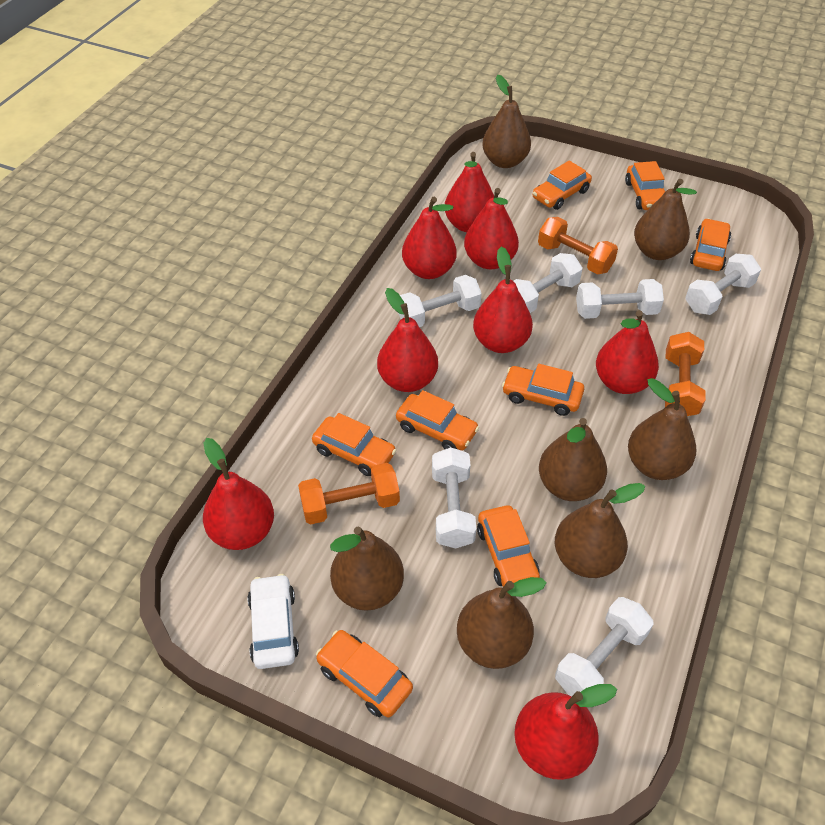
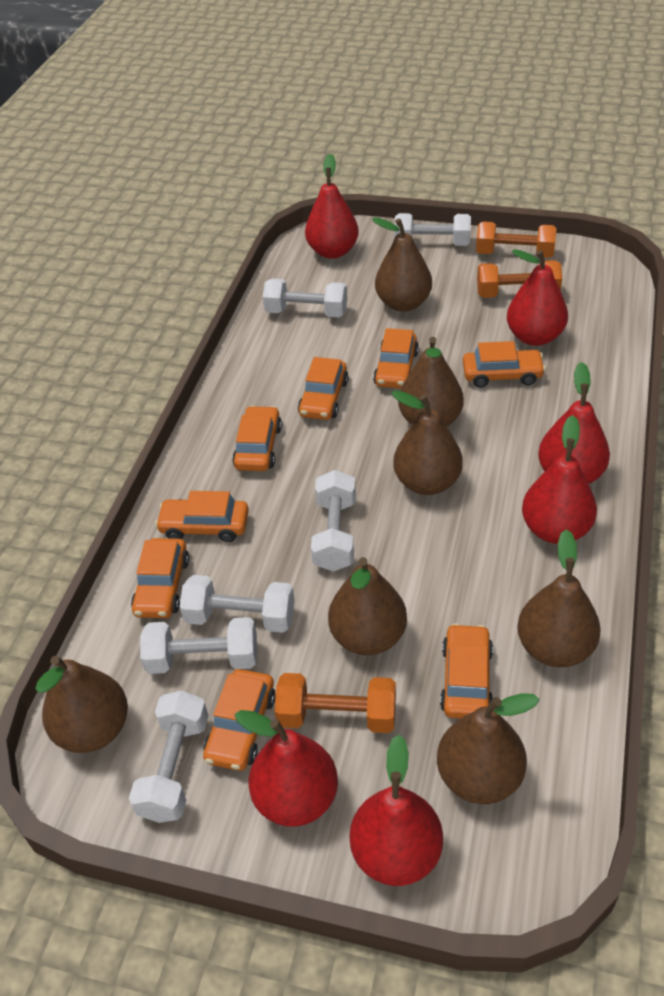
red pear: 8 -> 6
white car: 1 -> 0

